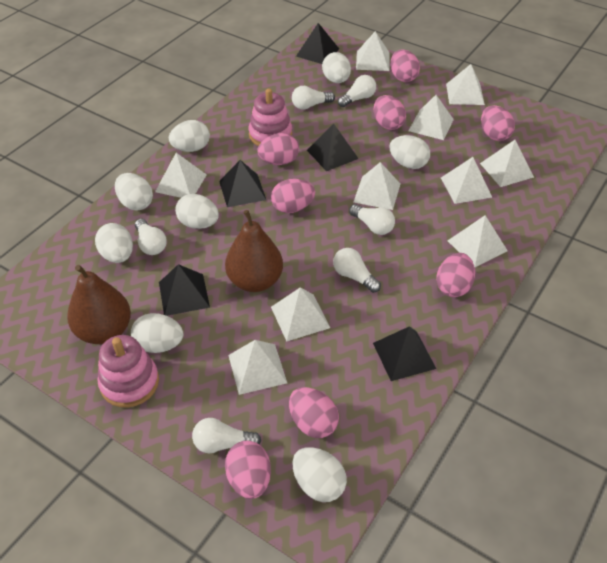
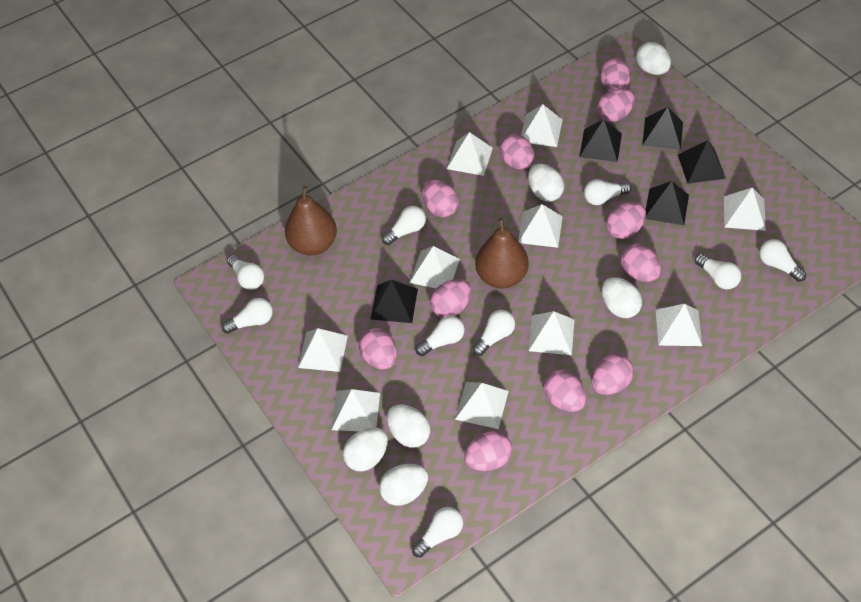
pink egg: 8 -> 11
pink stacking toy: 2 -> 0
white egg: 8 -> 6
white light bulb: 6 -> 9

